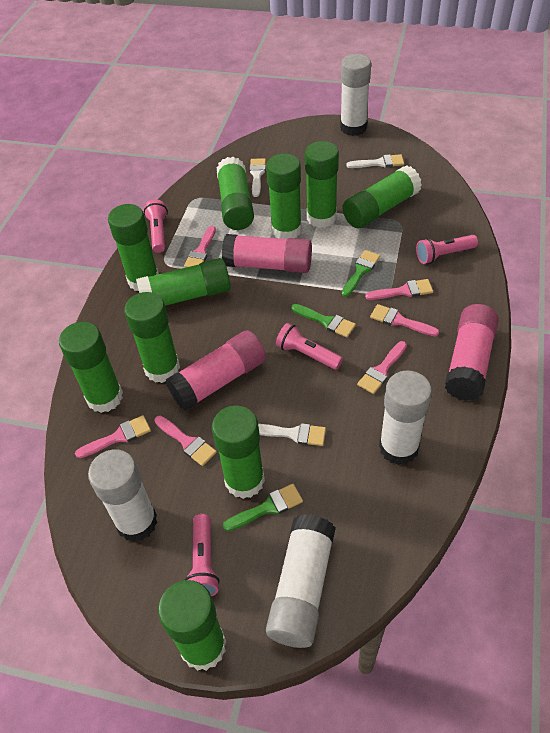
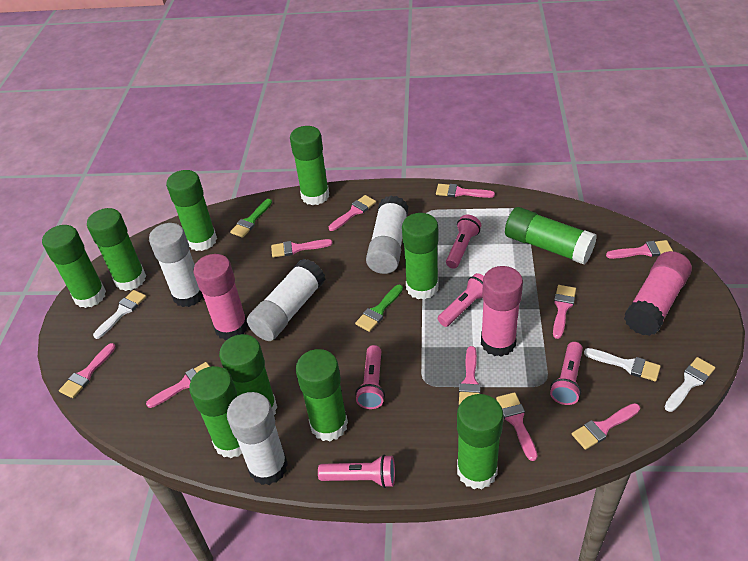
green brush: 3 -> 2
pink brush: 6 -> 10
pink flashlight: 4 -> 5

